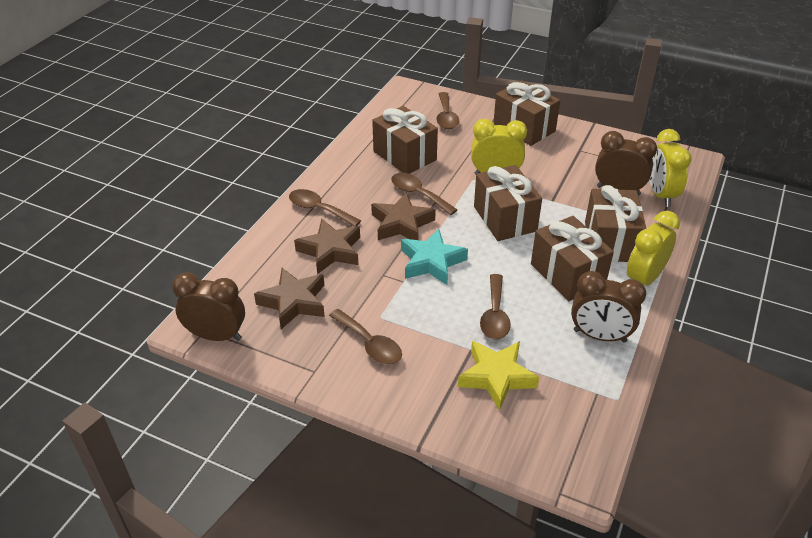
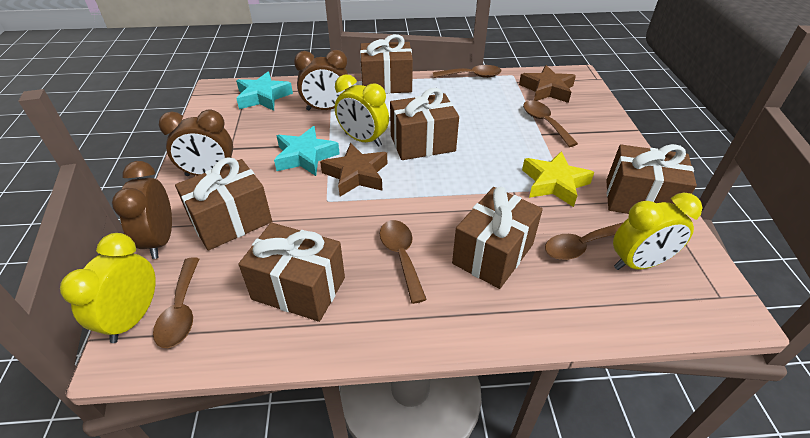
brown gift: 5 -> 6
brown star: 3 -> 2
turquoise star: 1 -> 2

